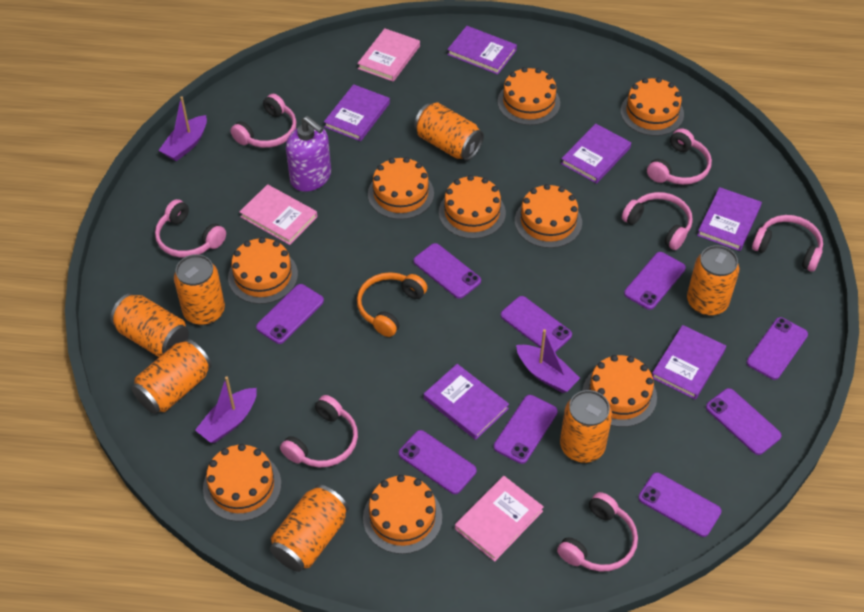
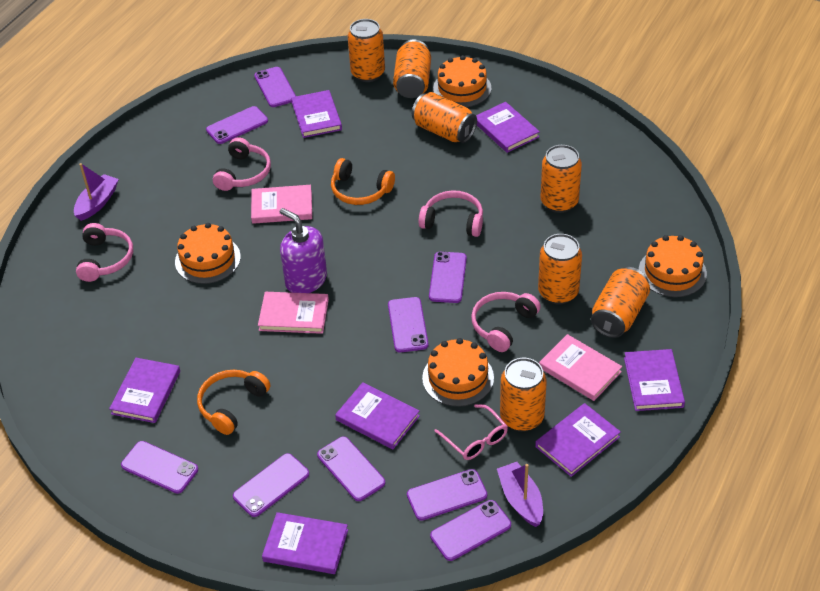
orange cake: 9 -> 4
orange headphones: 1 -> 2
pink glasses: 0 -> 1
pink headphones: 7 -> 4
purple boat: 3 -> 2
purple book: 6 -> 7

